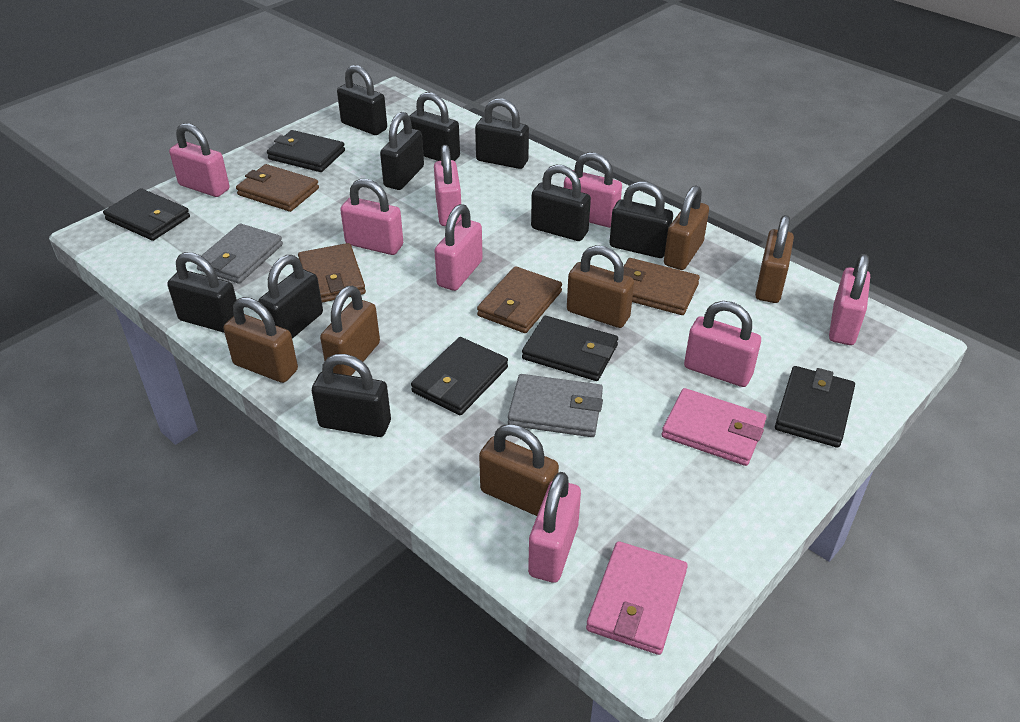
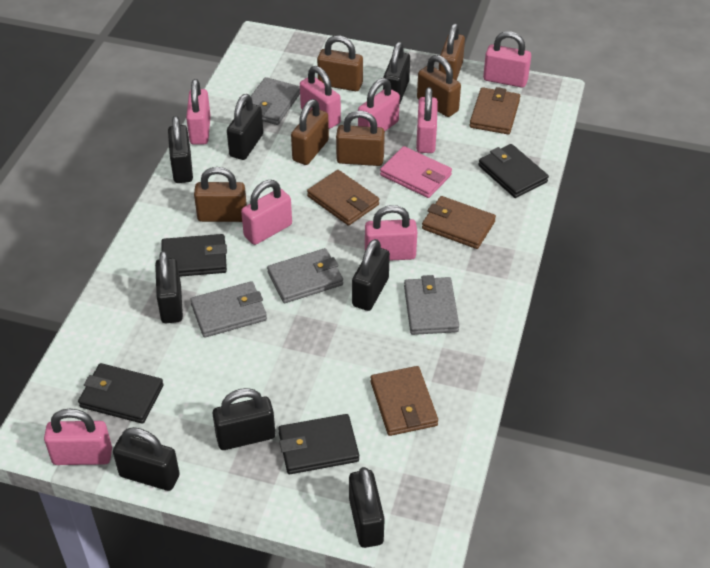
black padlock: 9 -> 8
black wallet: 5 -> 4
grey wallet: 2 -> 4
pink wallet: 2 -> 1

